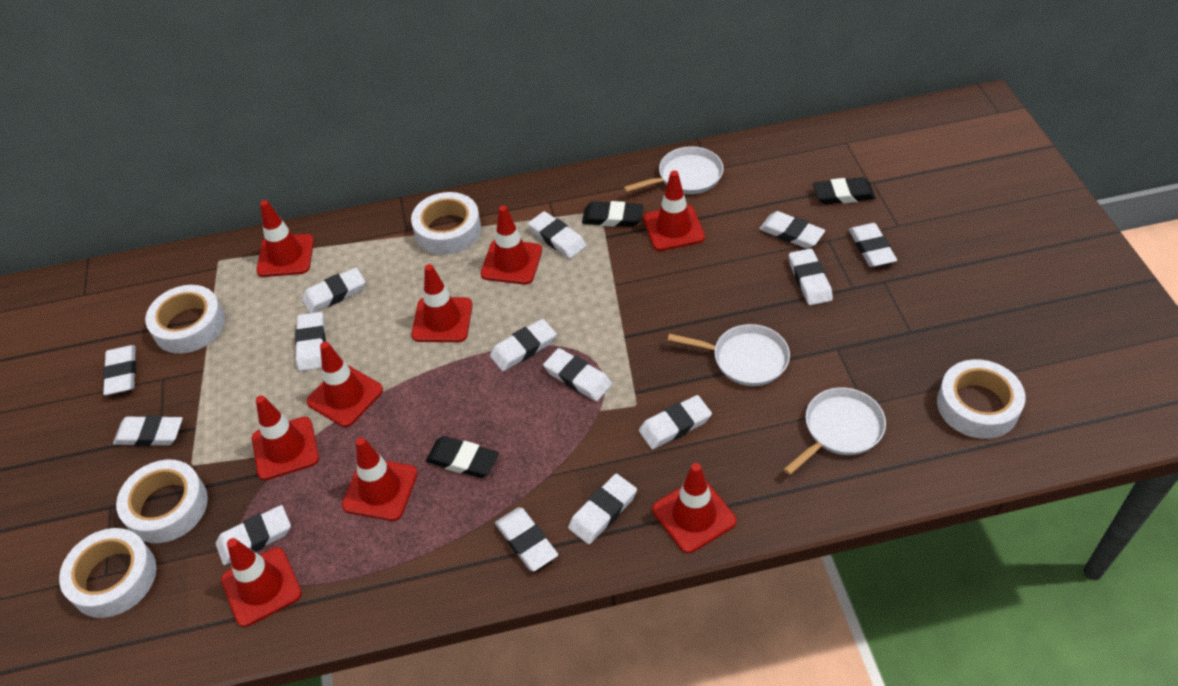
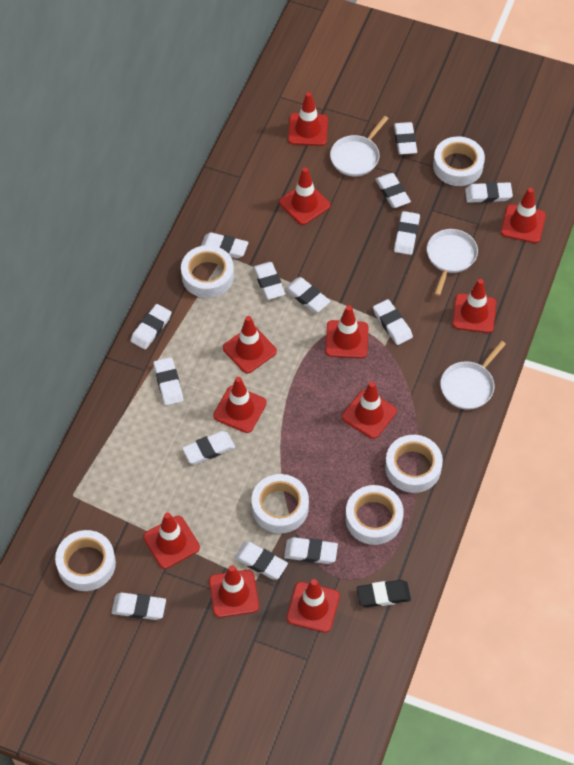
black eraser: 3 -> 1
red traffic cone: 9 -> 11
white tape: 5 -> 6

